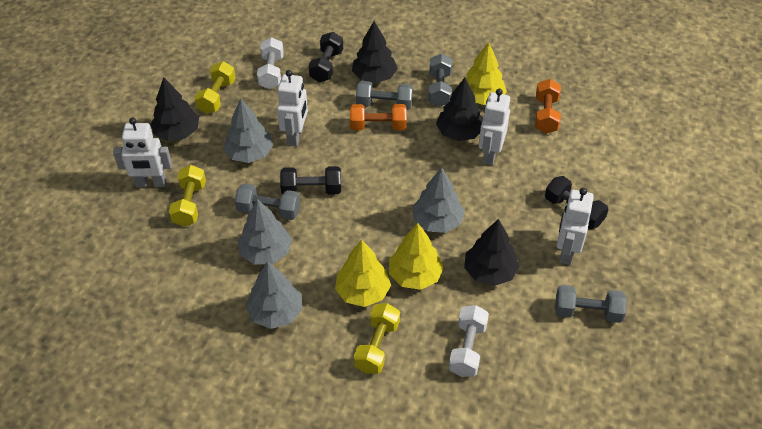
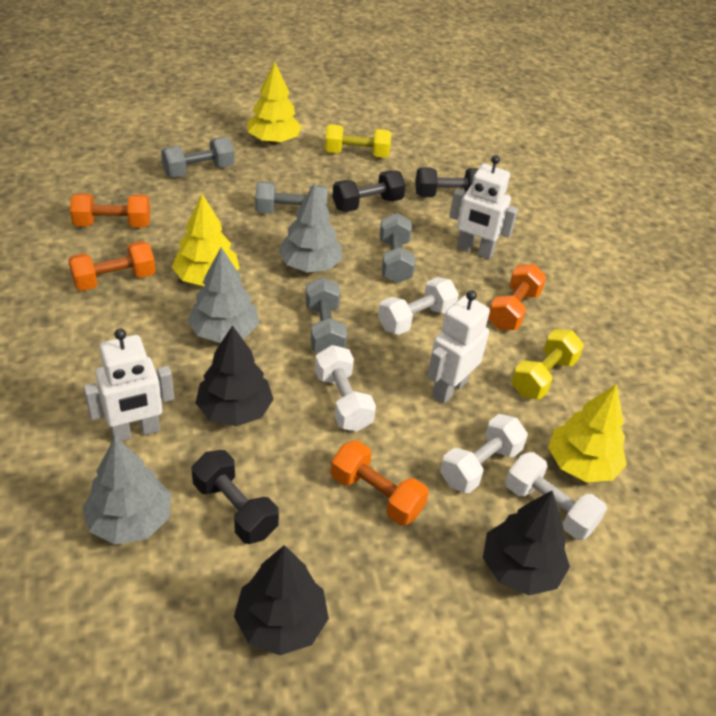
black tree: 4 -> 3
grey tree: 4 -> 3
orange dumbbell: 2 -> 4
white dumbbell: 2 -> 4
white robot: 4 -> 3
yellow dumbbell: 3 -> 2

